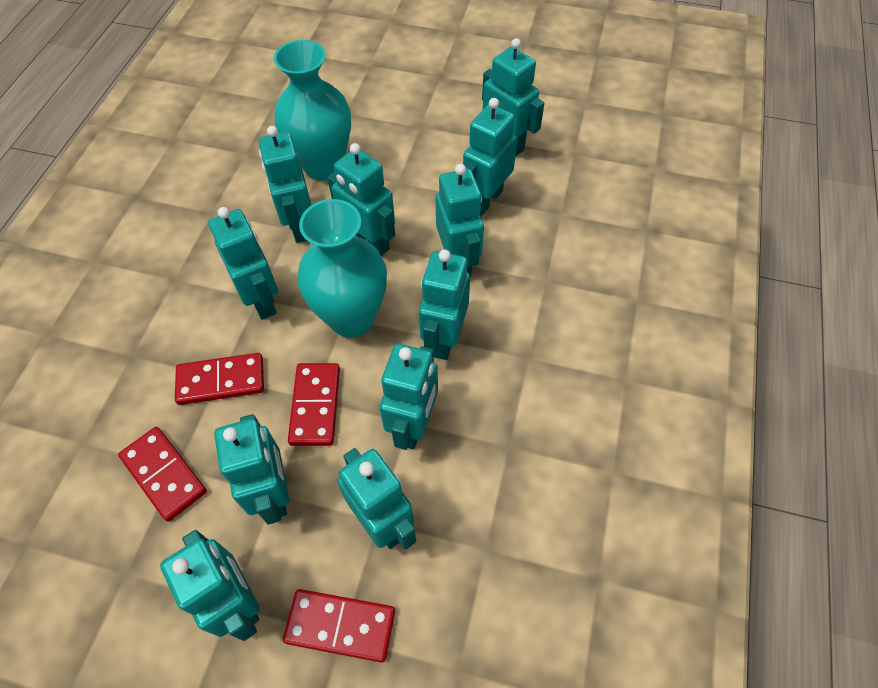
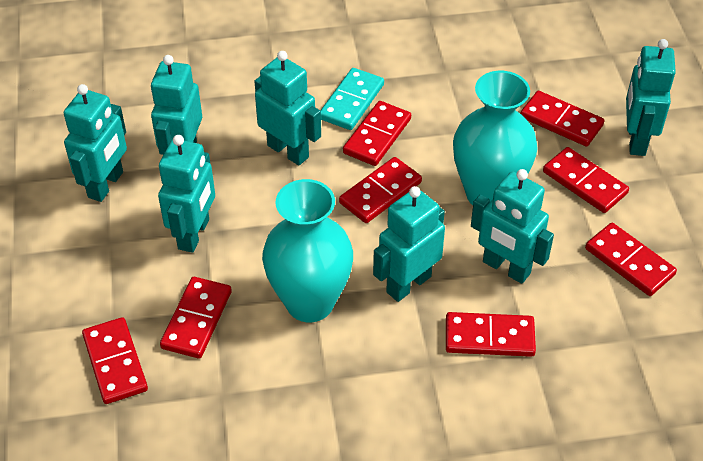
red domino: 4 -> 8
turquoise domino: 0 -> 1
turquoise robot: 11 -> 7

